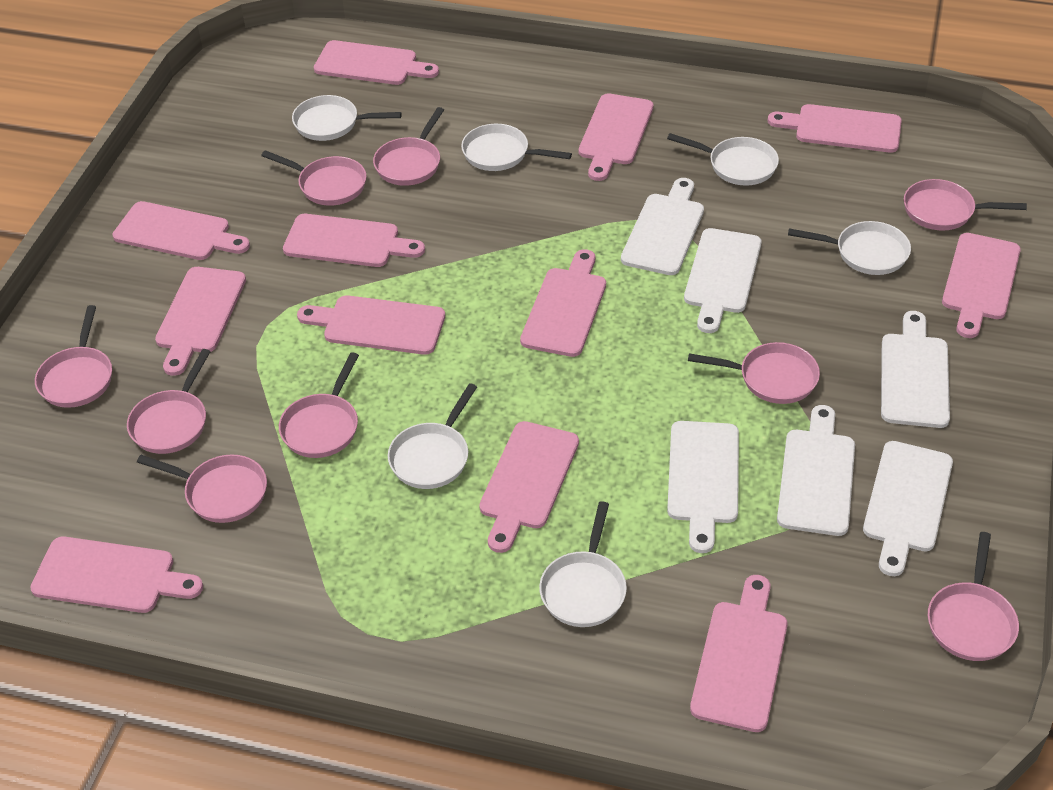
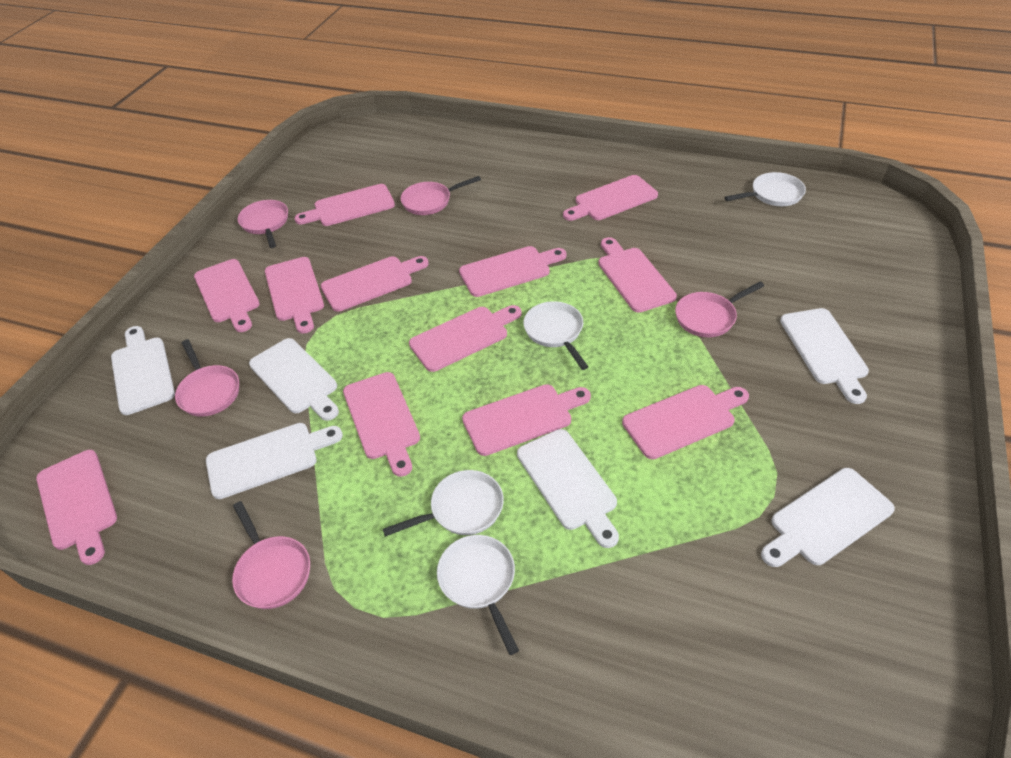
pink pan: 9 -> 5
white pan: 6 -> 4

